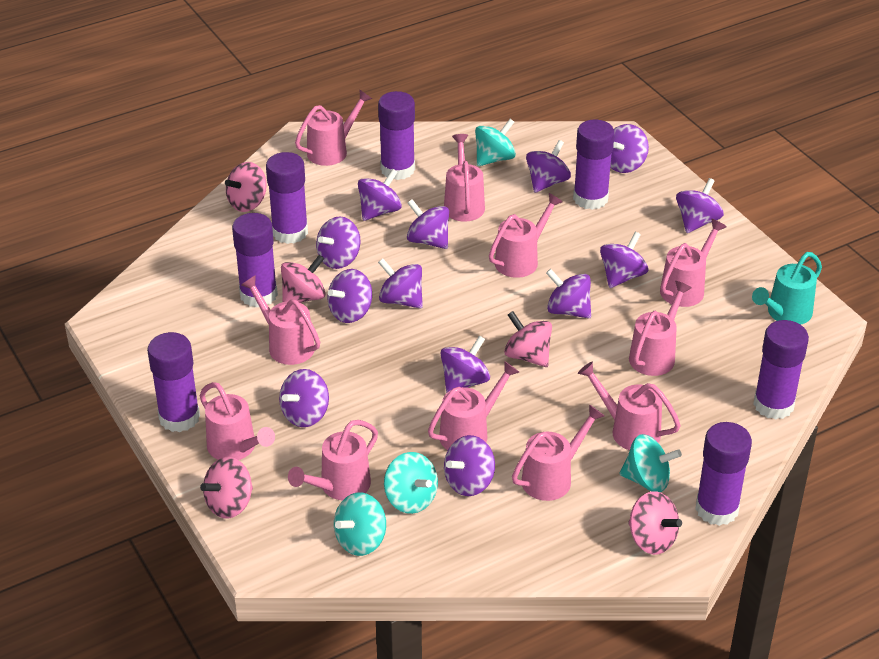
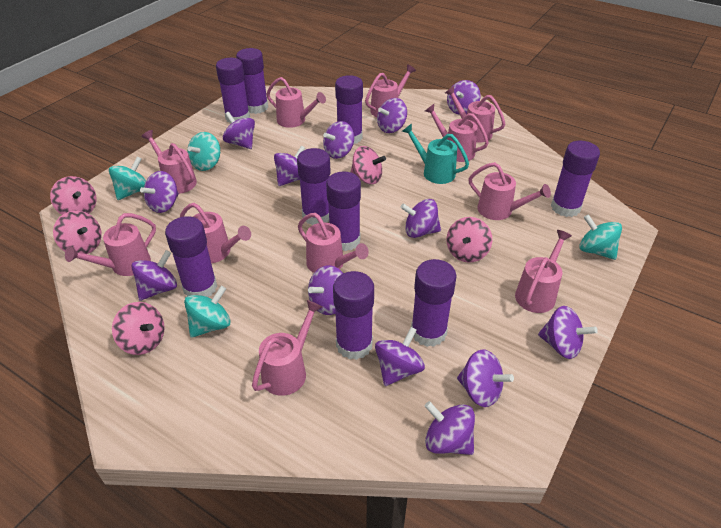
purple glue stick: 7 -> 9

